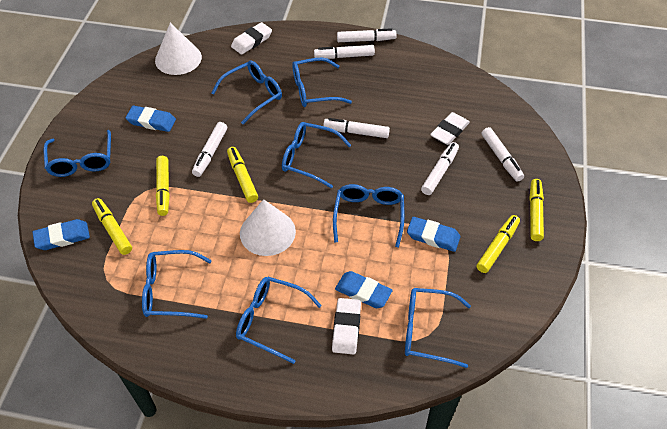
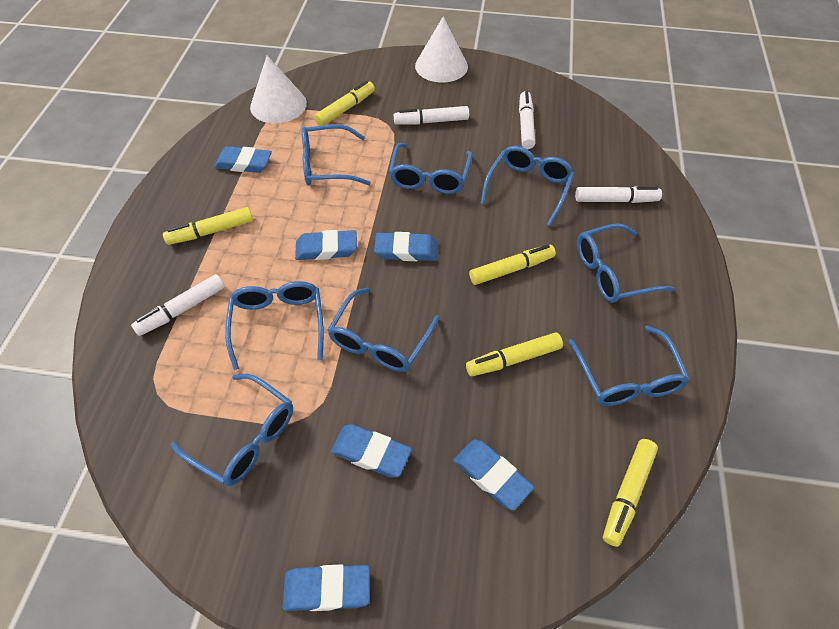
blue eraser: 4 -> 6
white eraser: 3 -> 0
white marker: 6 -> 4

